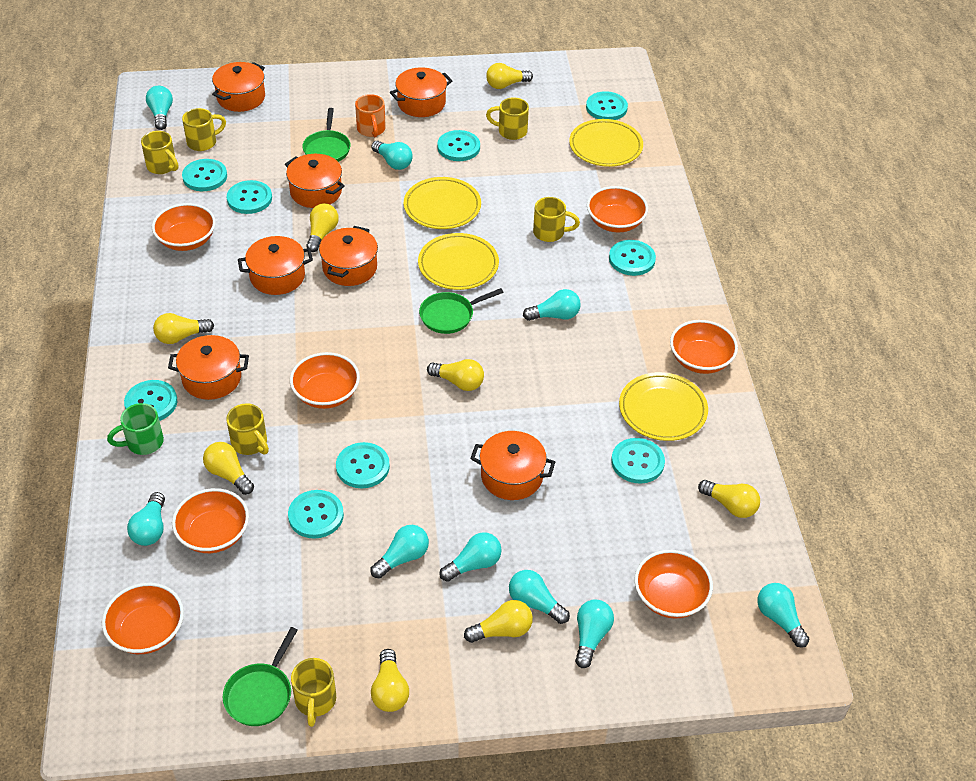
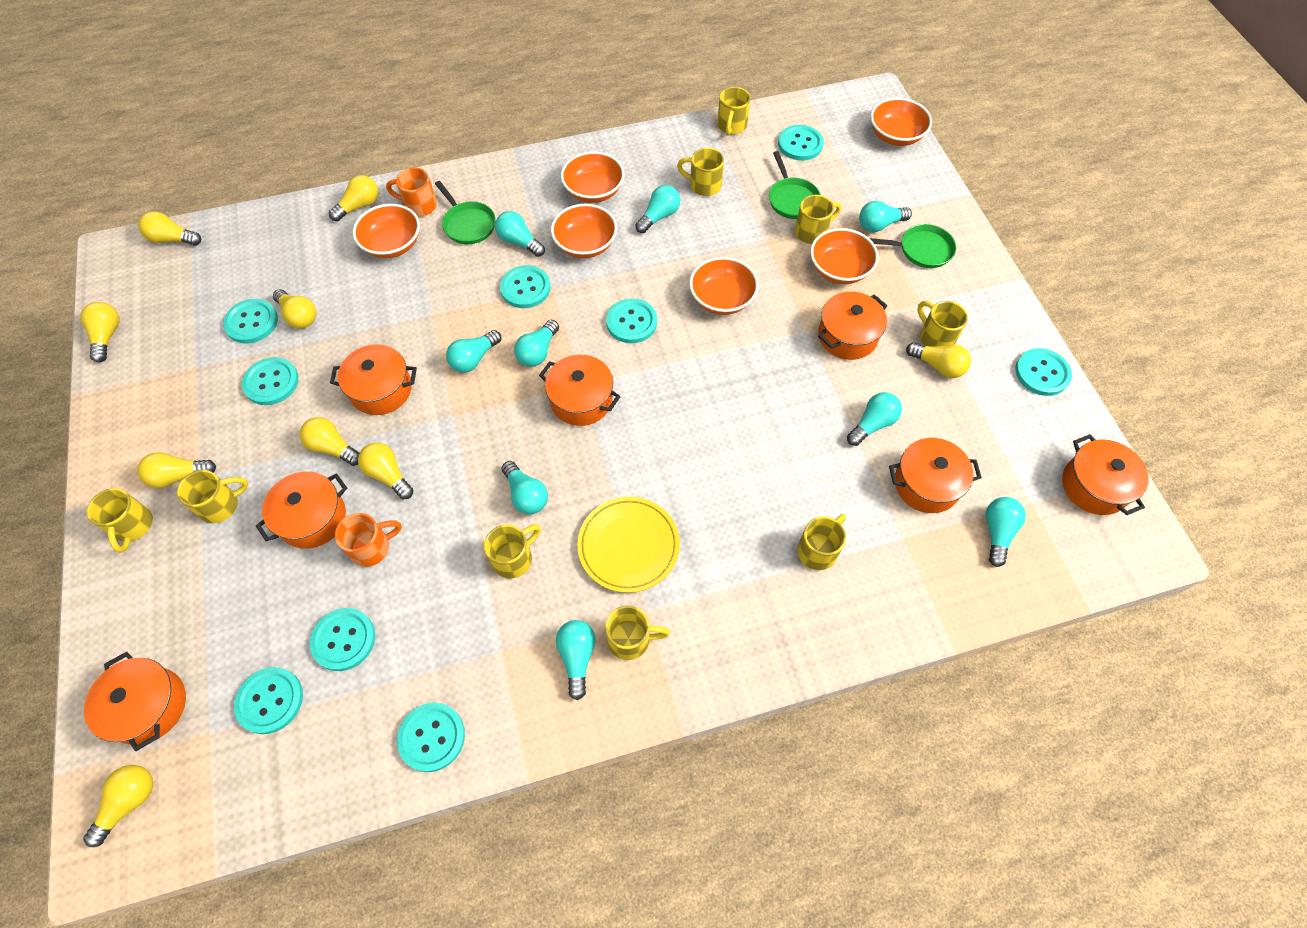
green mug: 1 -> 0
orange bowl: 7 -> 6
orange mug: 1 -> 2
yellow light bulb: 8 -> 9
yellow mug: 6 -> 9
yellow plate: 4 -> 1

